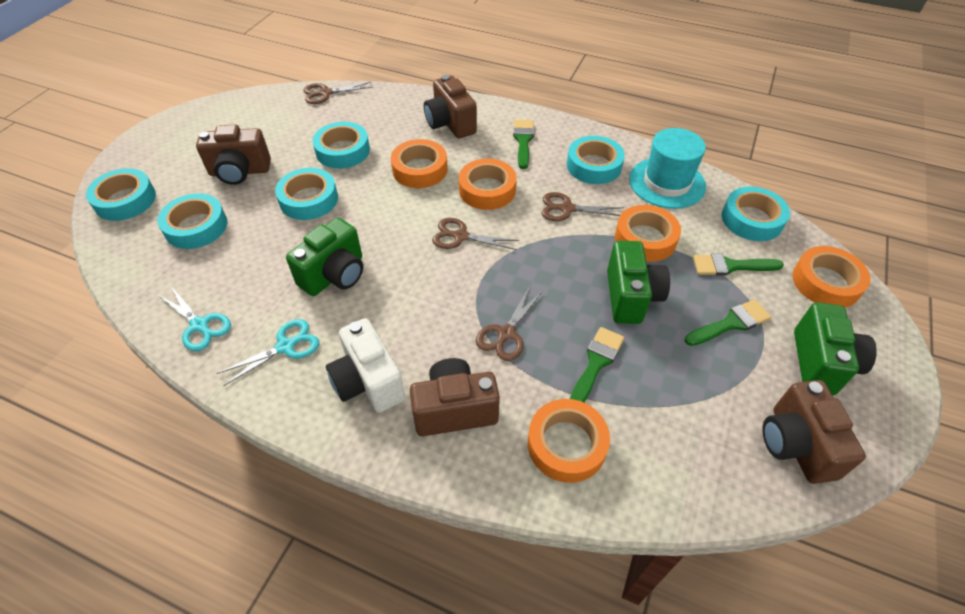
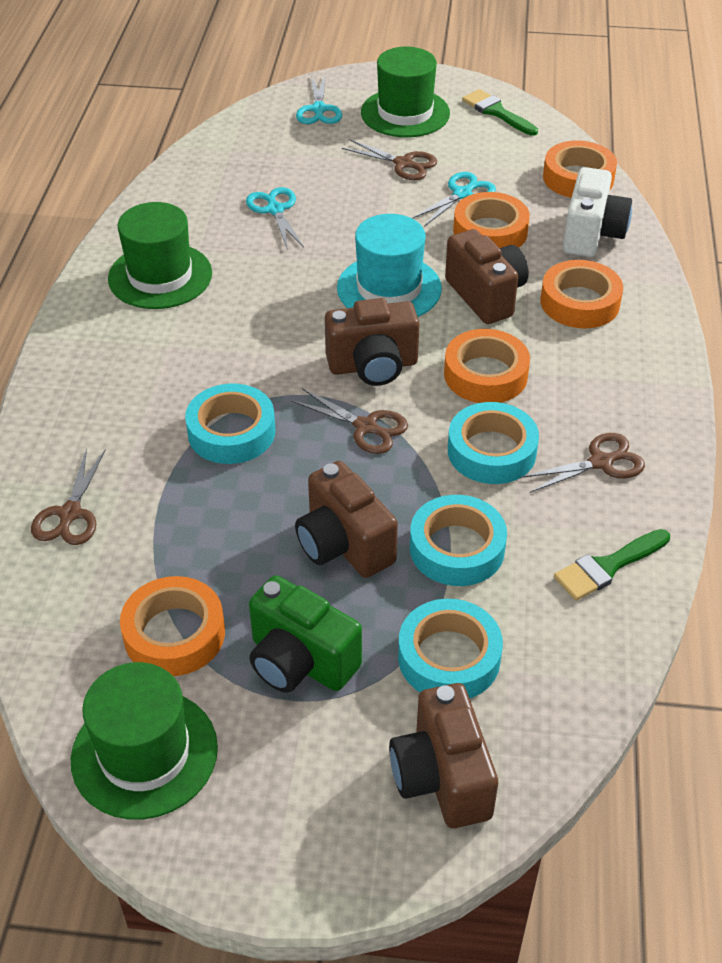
green brush: 4 -> 2
green camera: 3 -> 1
green hat: 0 -> 3
turquoise scissors: 2 -> 3
turquoise tape: 6 -> 4

